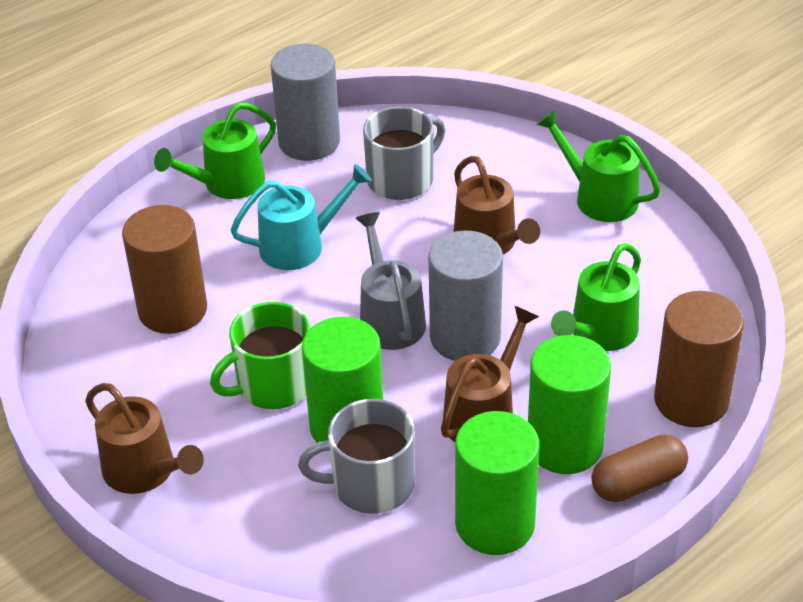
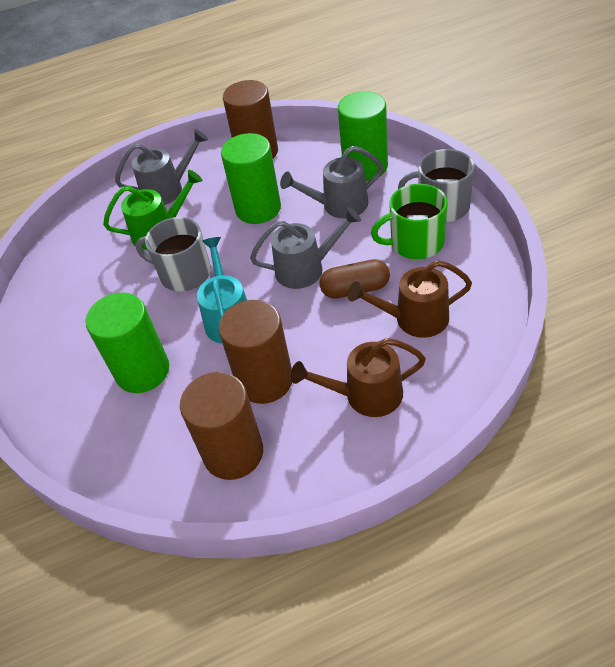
brown cylinder: 2 -> 3
brown watering can: 3 -> 2
green watering can: 3 -> 1
grey cylinder: 2 -> 0
grey watering can: 1 -> 3

